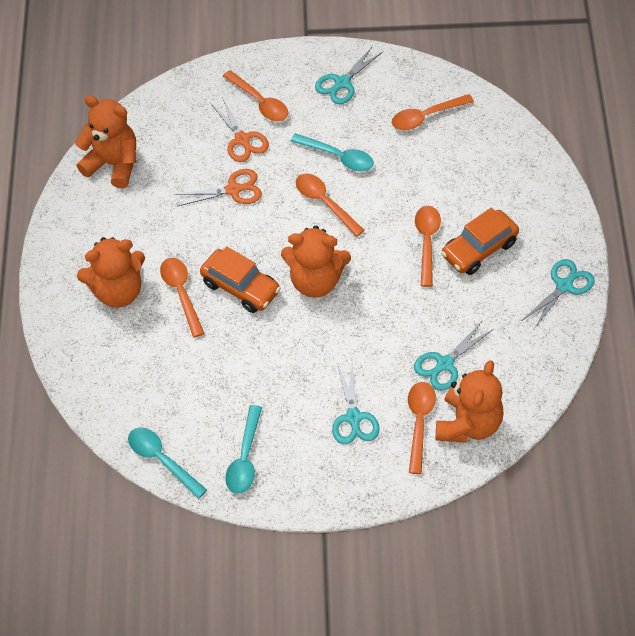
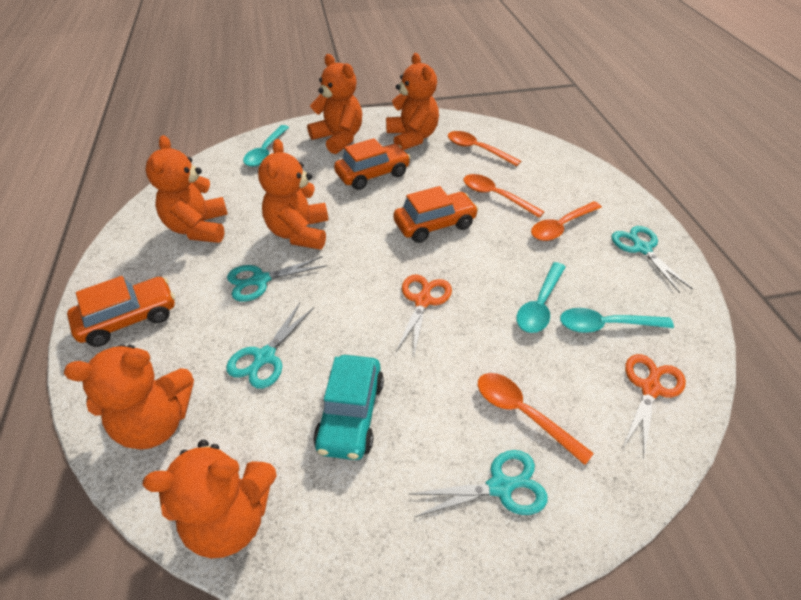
orange car: 2 -> 3
orange spoon: 6 -> 4
orange teddy bear: 4 -> 6
turquoise car: 0 -> 1

